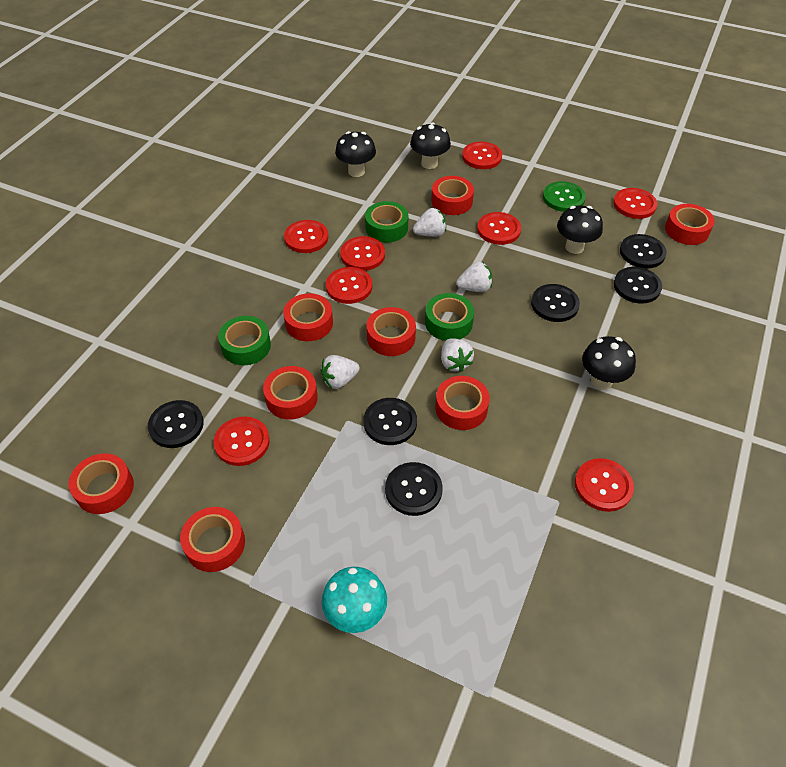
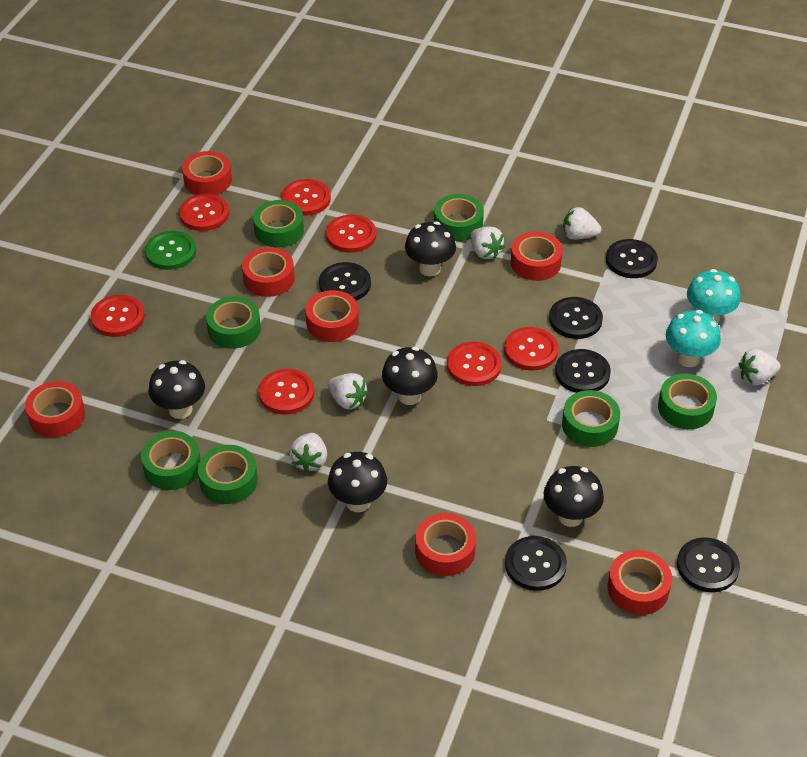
black mushroom: 4 -> 5
green tape: 3 -> 7
red button: 8 -> 7
red tape: 8 -> 7
turquoise mushroom: 1 -> 2
white strawberry: 4 -> 5

